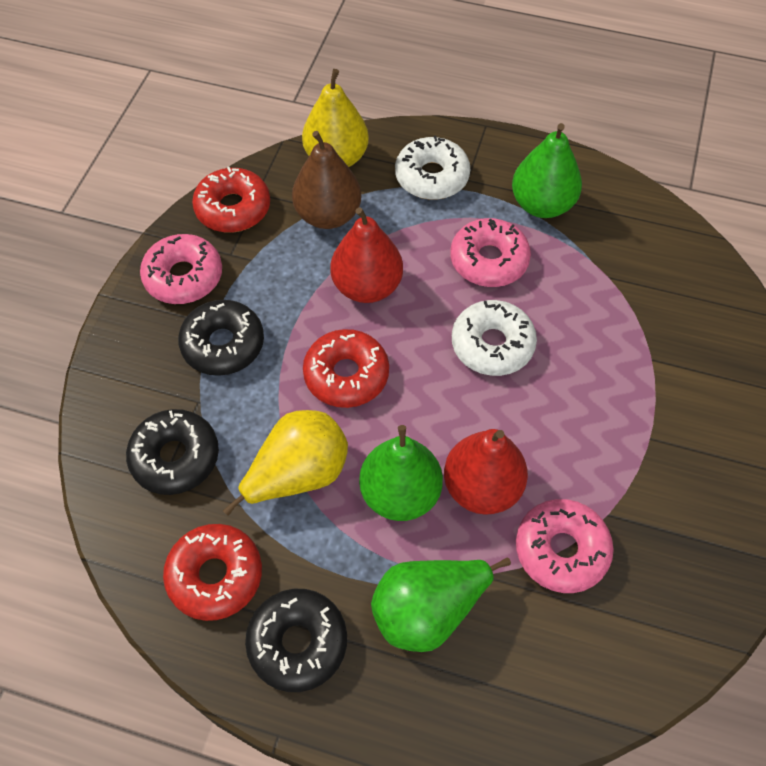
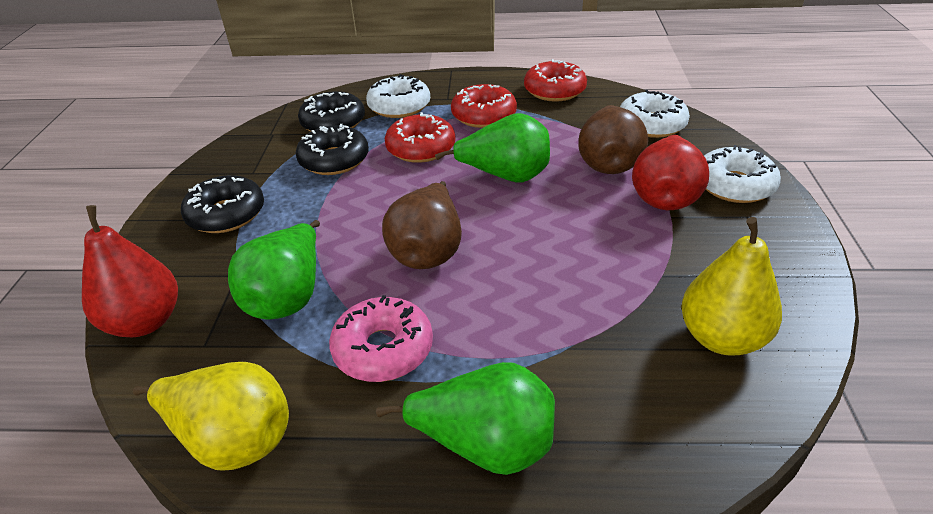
brown pear: 1 -> 2
pink donut: 3 -> 1
white donut: 2 -> 3

